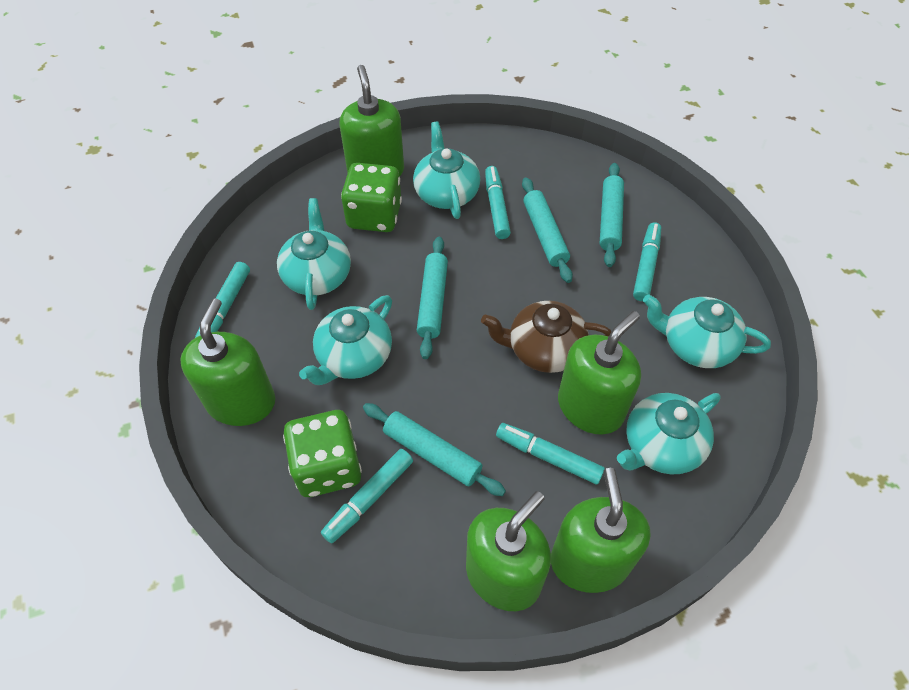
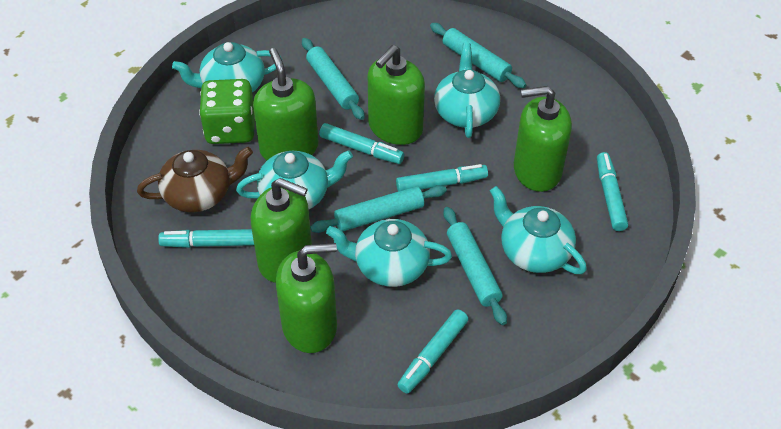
green dice: 2 -> 1

